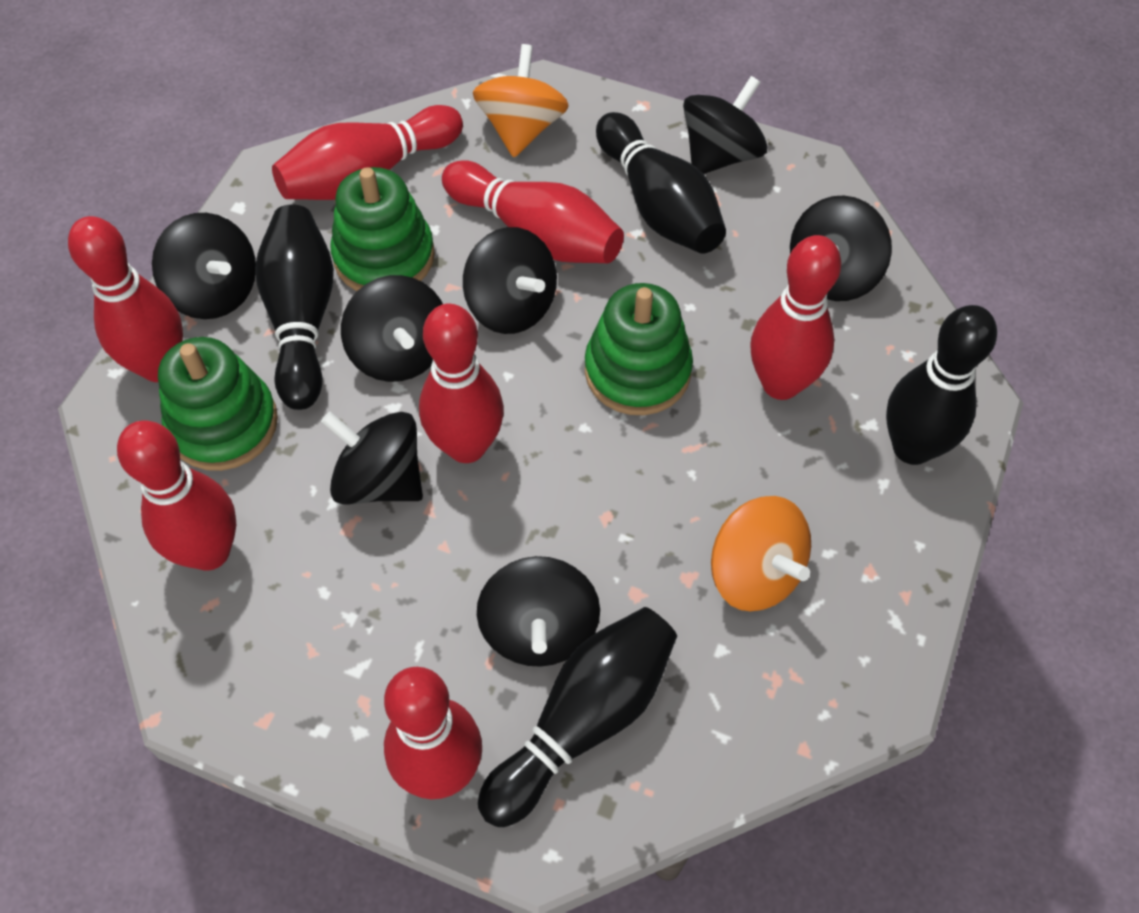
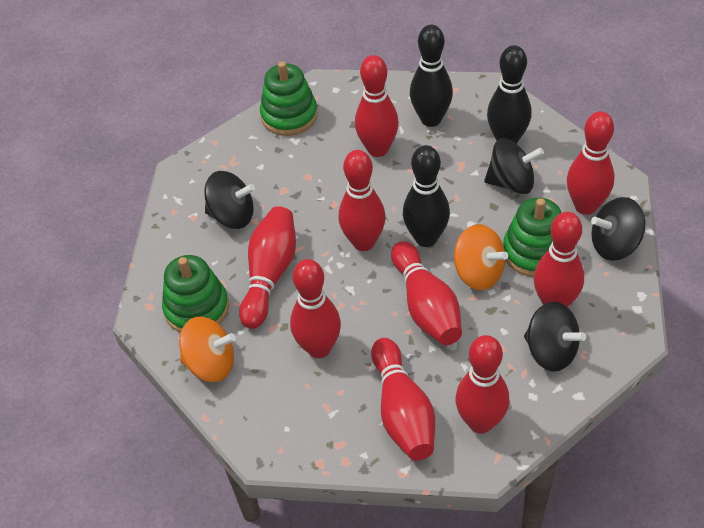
black bowling pin: 4 -> 3
black spinning top: 7 -> 4
red bowling pin: 7 -> 9

